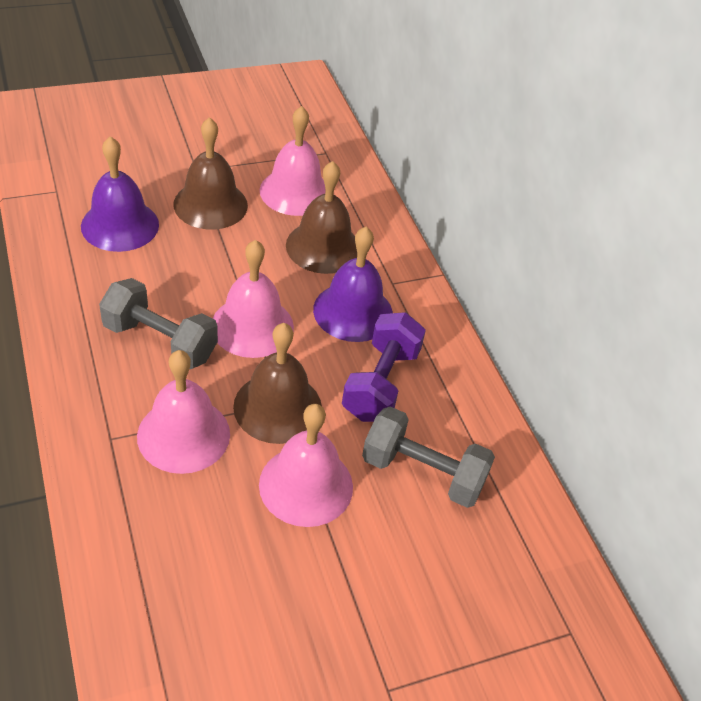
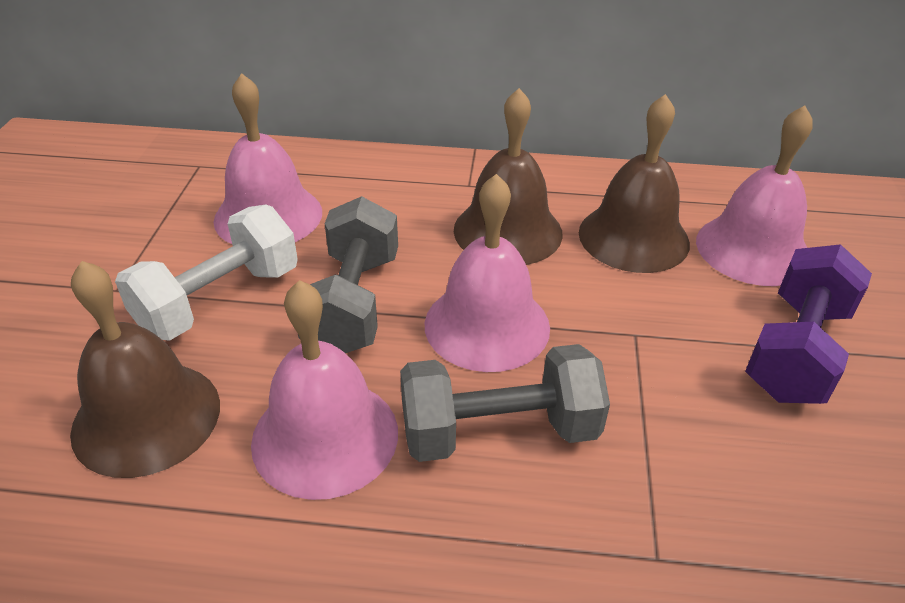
purple bell: 2 -> 0
white dumbbell: 0 -> 1

